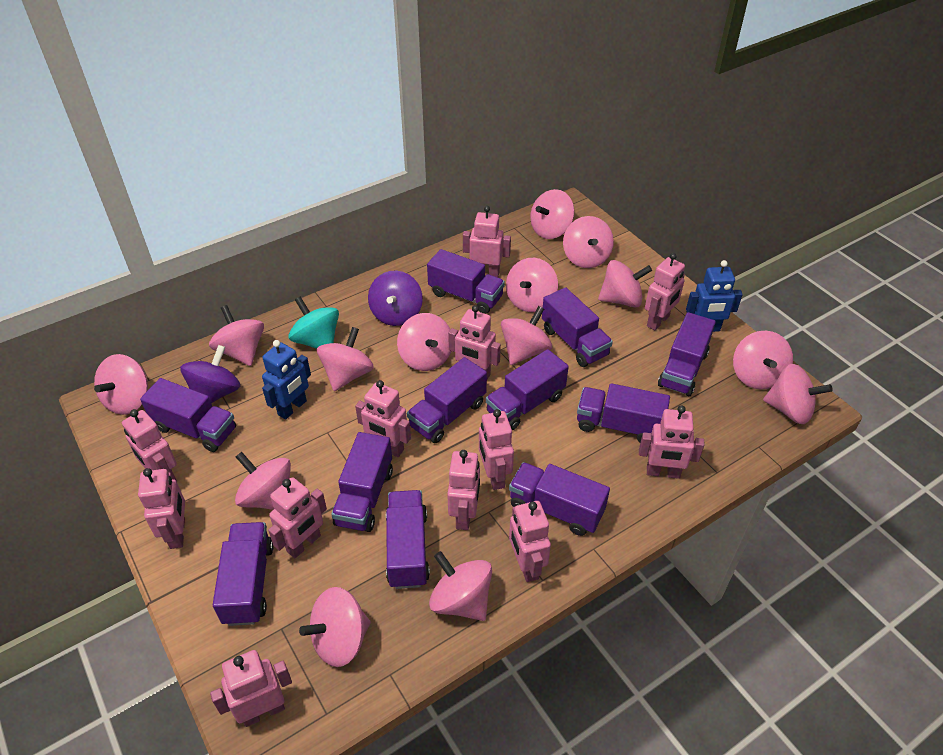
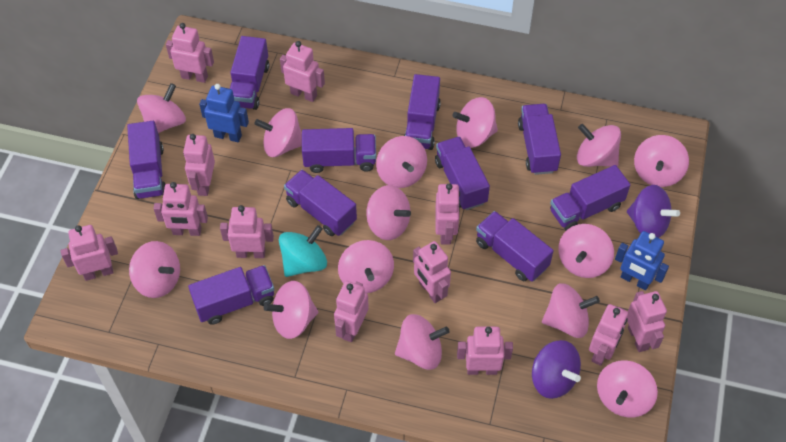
purple truck: 11 -> 10

